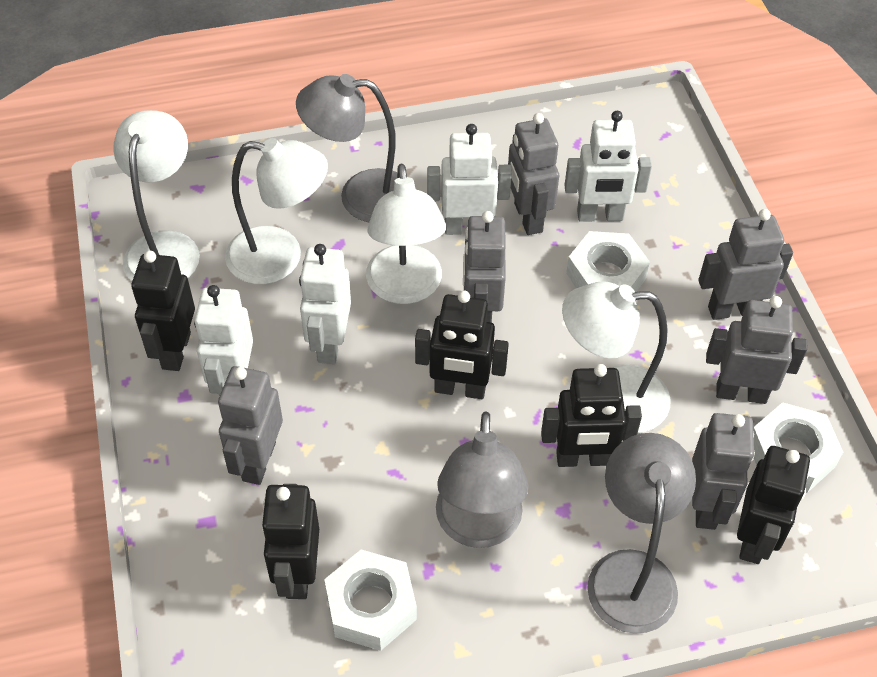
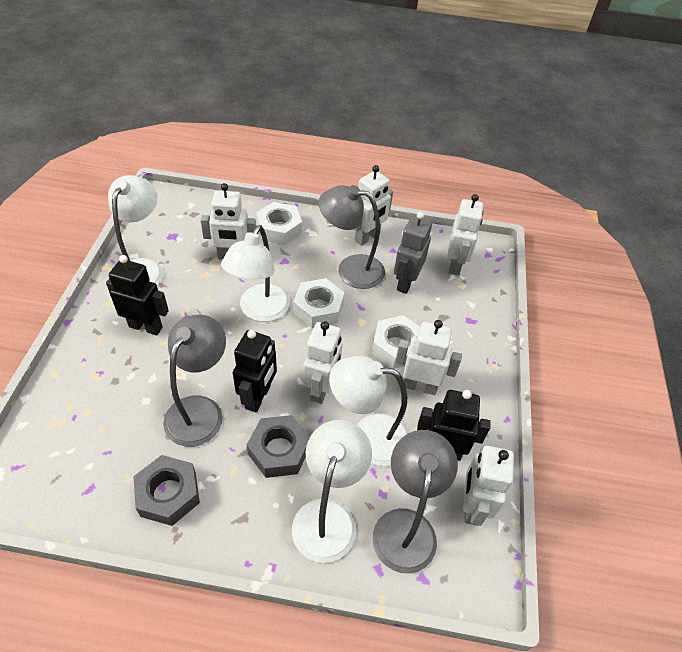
black robot: 5 -> 3
grey nut: 0 -> 2
grey robot: 6 -> 1
white robot: 4 -> 6

